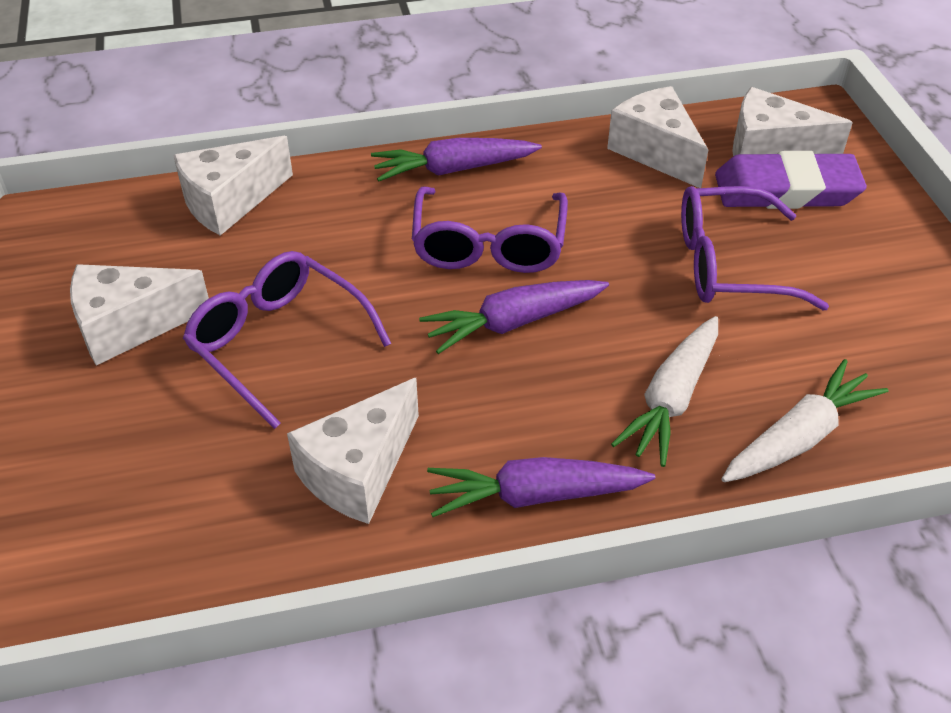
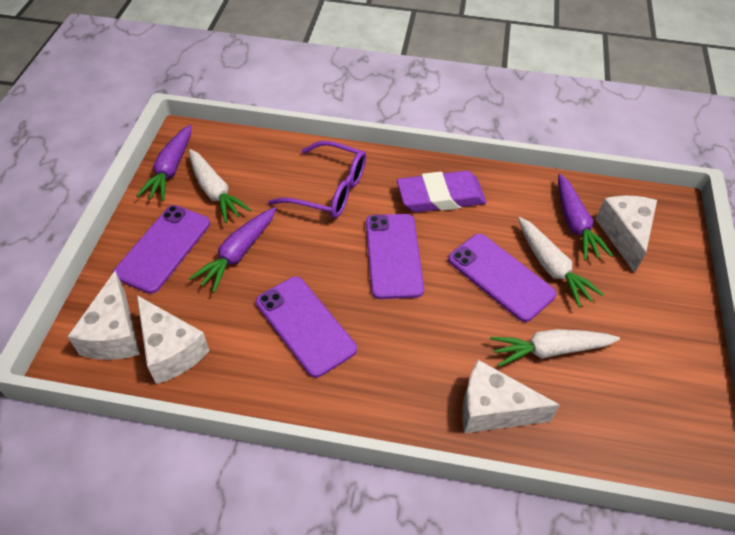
purple glasses: 3 -> 1
purple phone: 0 -> 4
white carrot: 2 -> 3
white cheese: 5 -> 4

